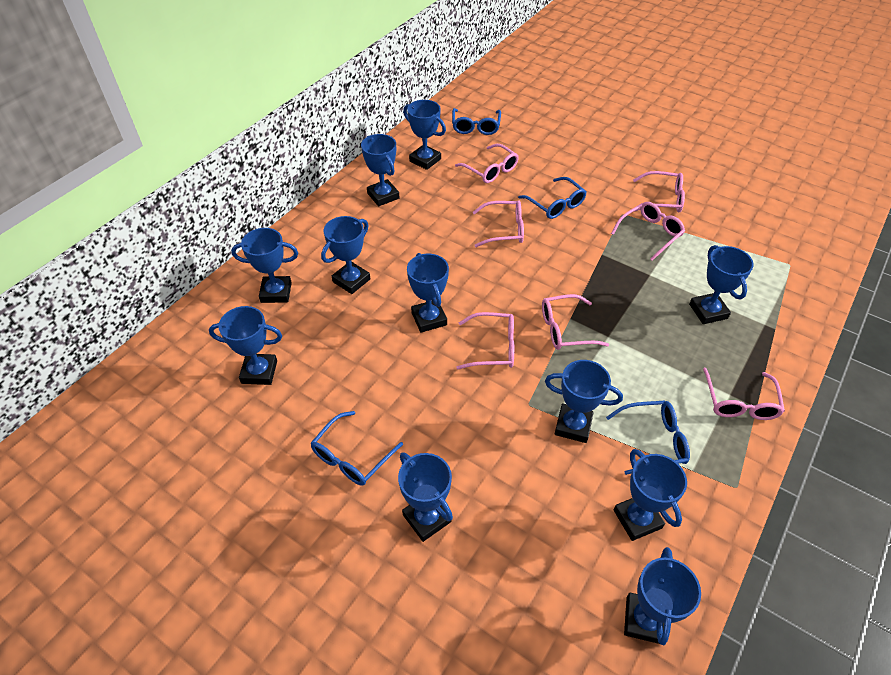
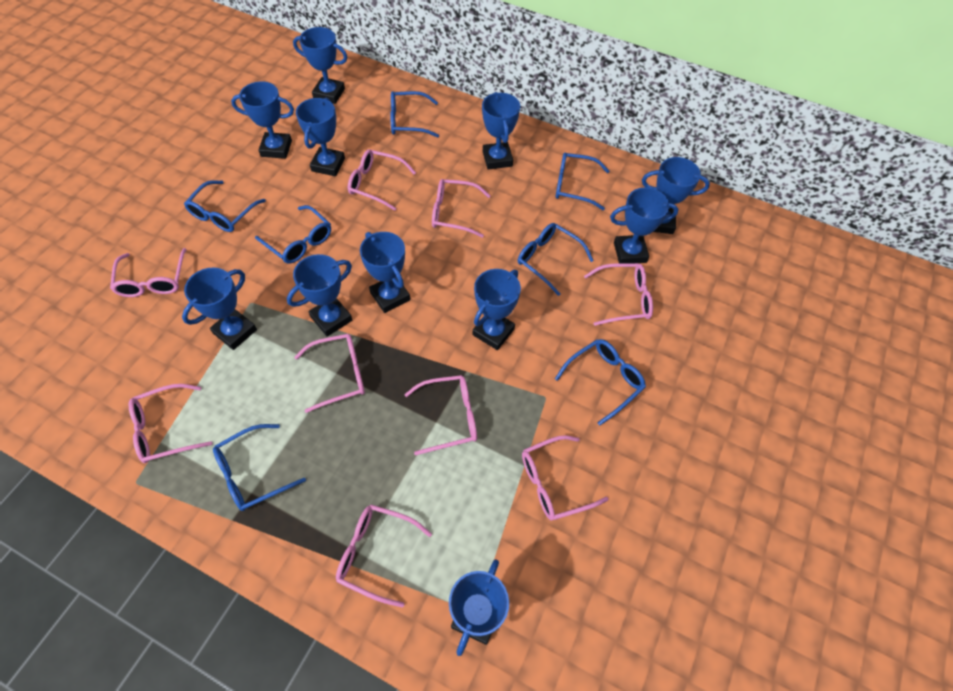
blue glasses: 4 -> 7
pink glasses: 7 -> 9

